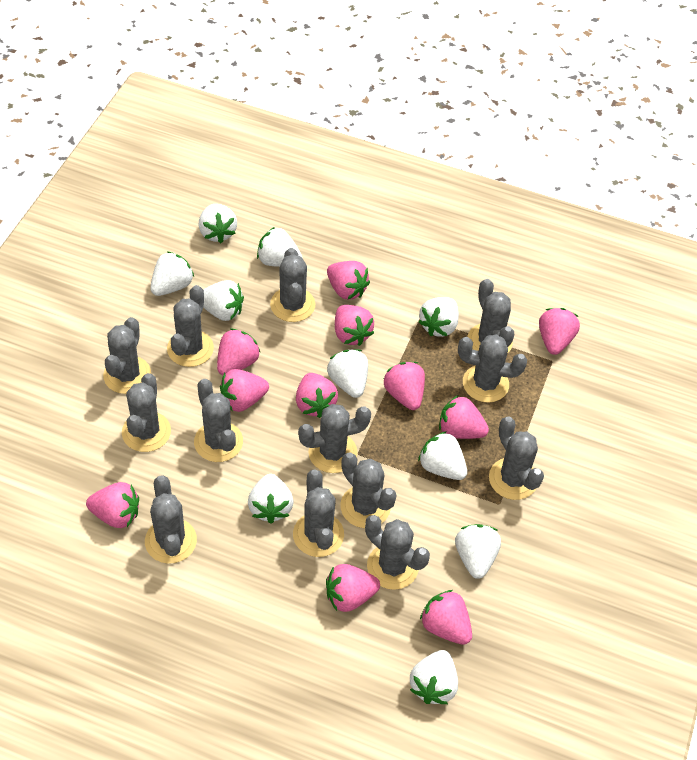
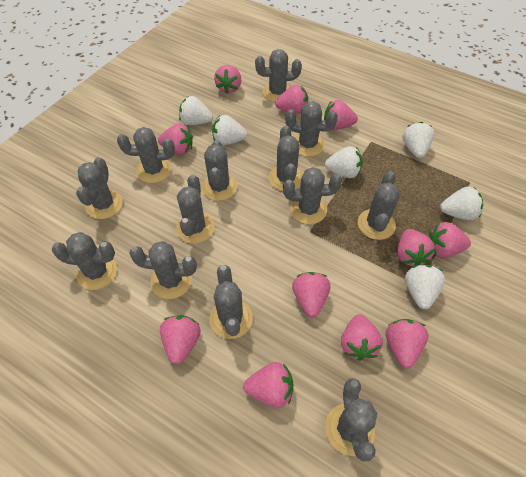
white strawberry: 10 -> 6

